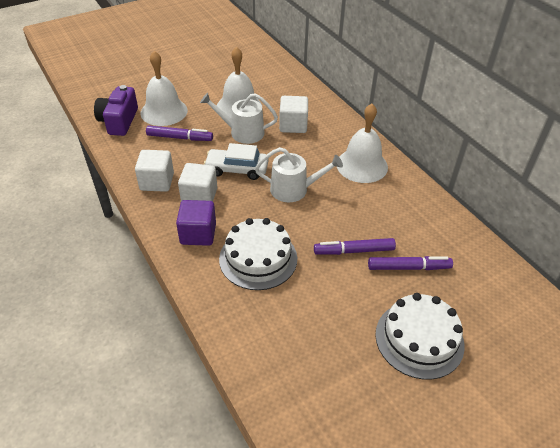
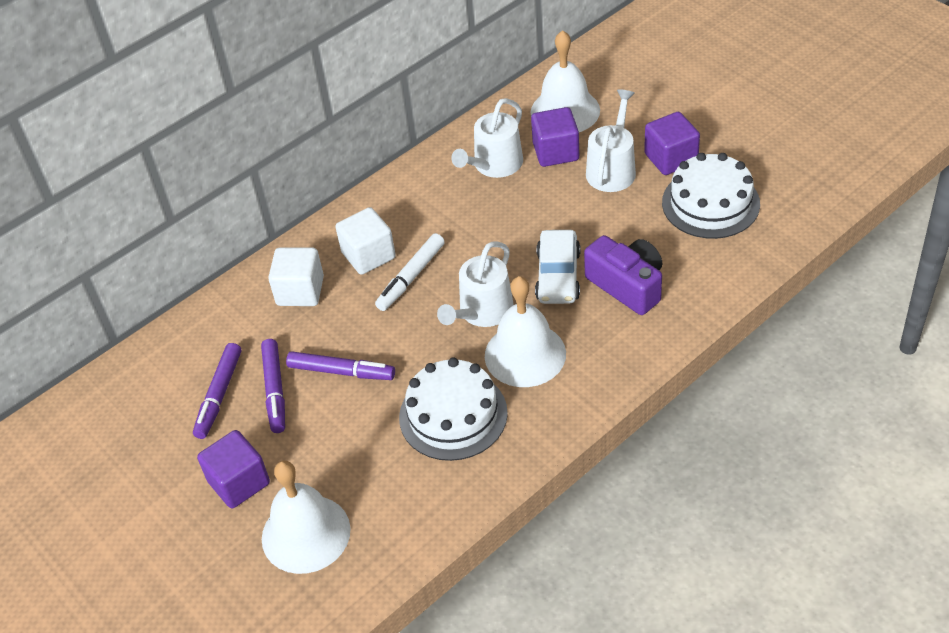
purple cube: 1 -> 3
white cube: 3 -> 2
white marker: 0 -> 1
white watering can: 2 -> 3

